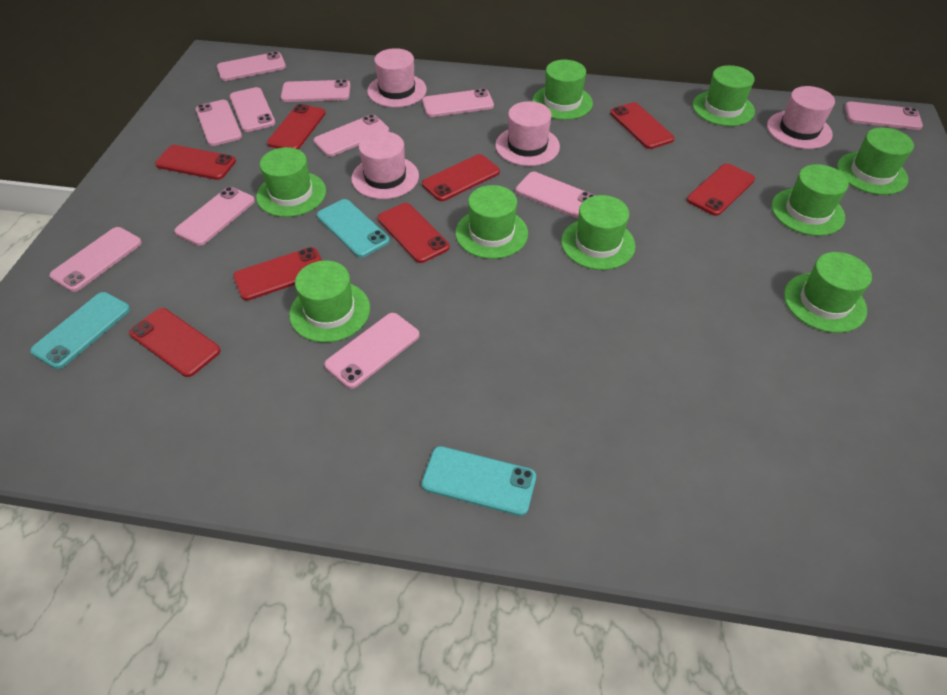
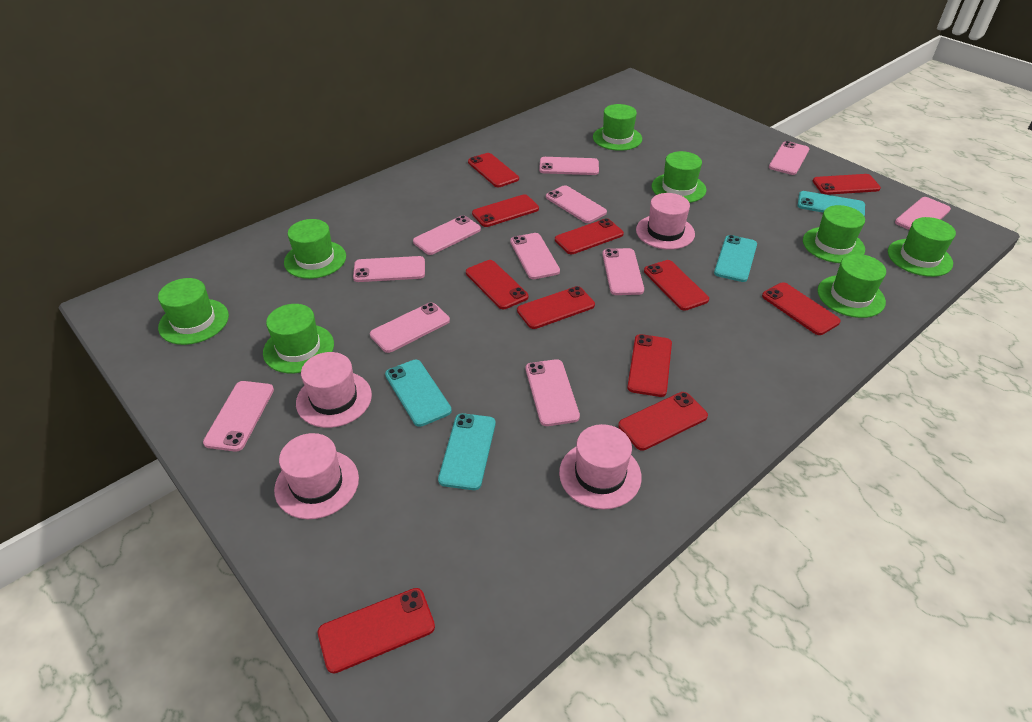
green hat: 9 -> 8
red phone: 8 -> 11
turquoise phone: 3 -> 4

